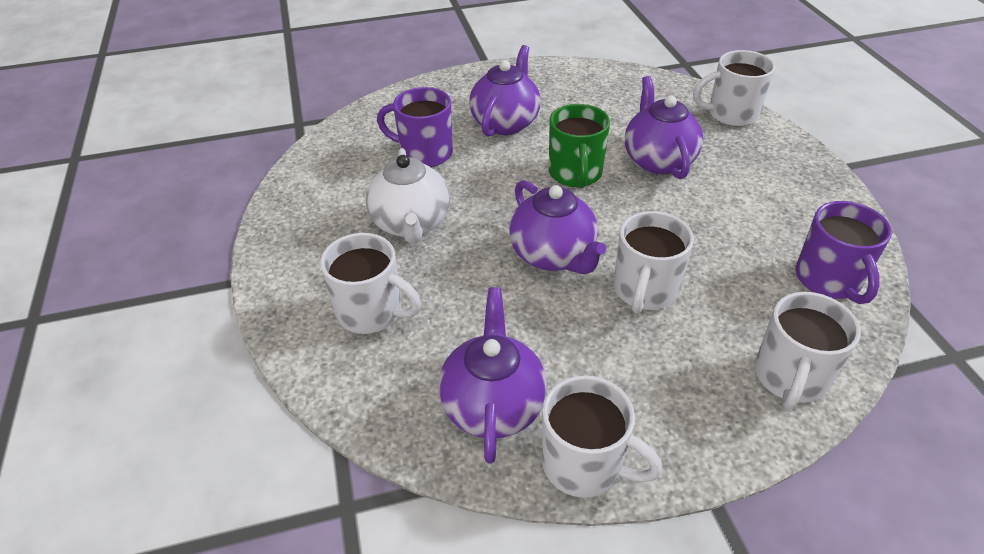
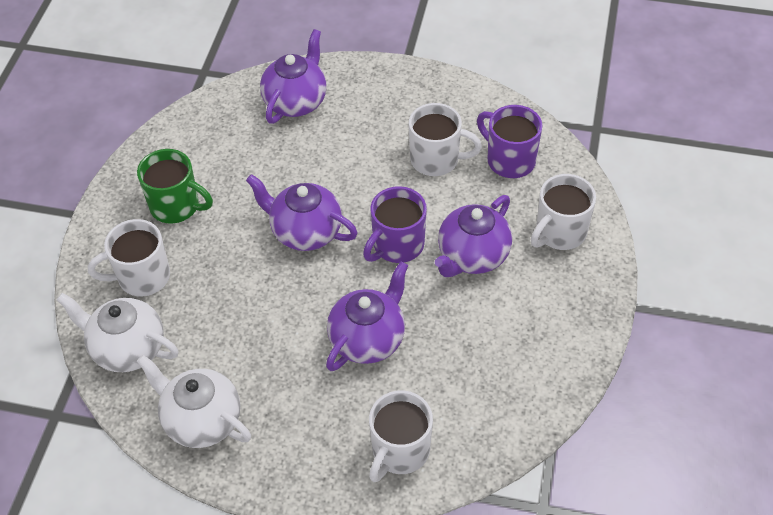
white mug: 5 -> 4
white teapot: 1 -> 2

